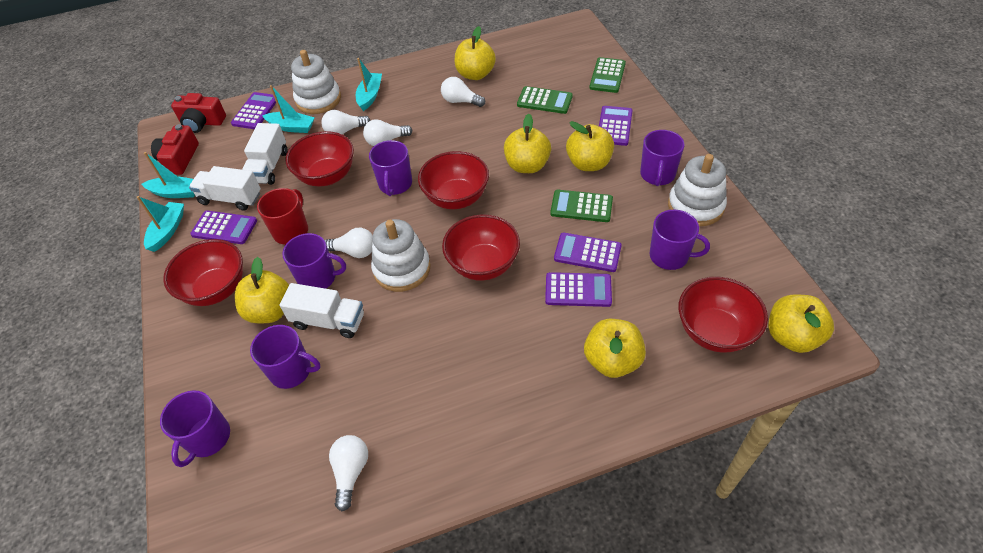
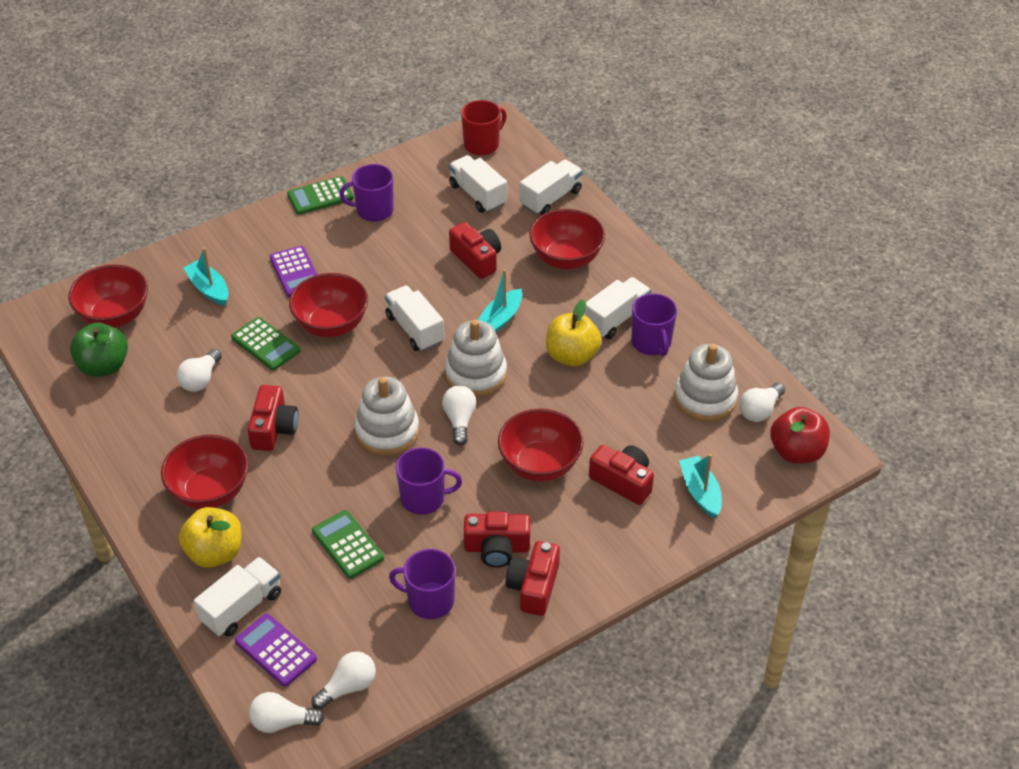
green apple: 0 -> 1
purple calculator: 5 -> 2
purple mug: 6 -> 4
red apple: 0 -> 1
red camera: 2 -> 5
turquoise boat: 4 -> 3
white truck: 3 -> 5
yellow apple: 6 -> 2

